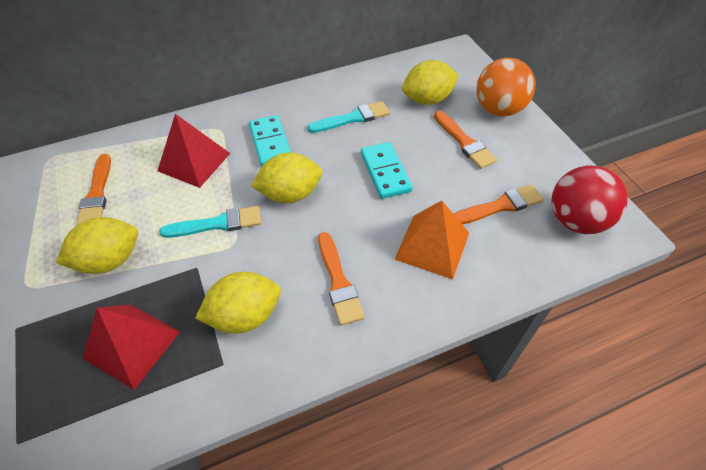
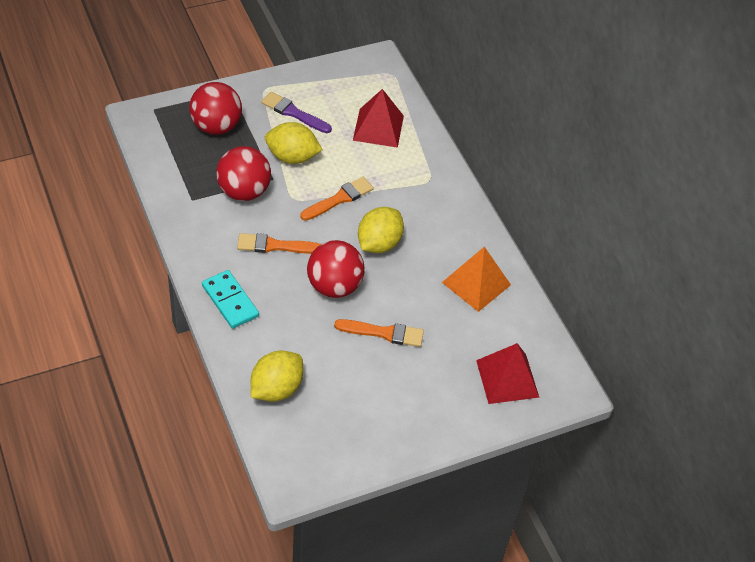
orange ball: 1 -> 0
orange brush: 4 -> 3
purple brush: 0 -> 1
red ball: 1 -> 3
turquoise brush: 2 -> 0
turquoise domino: 2 -> 1
yellow lemon: 4 -> 3

